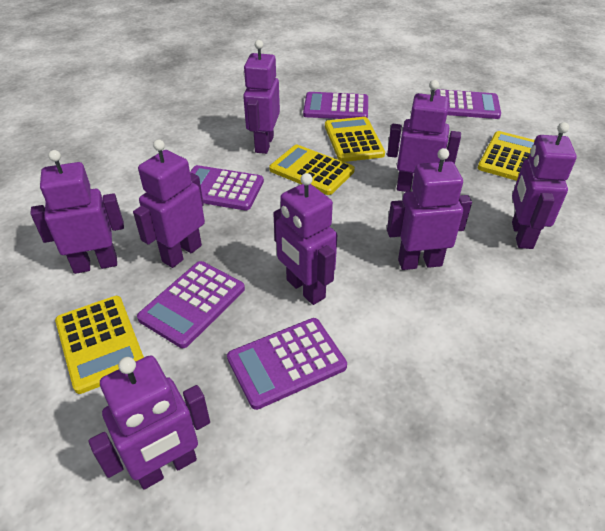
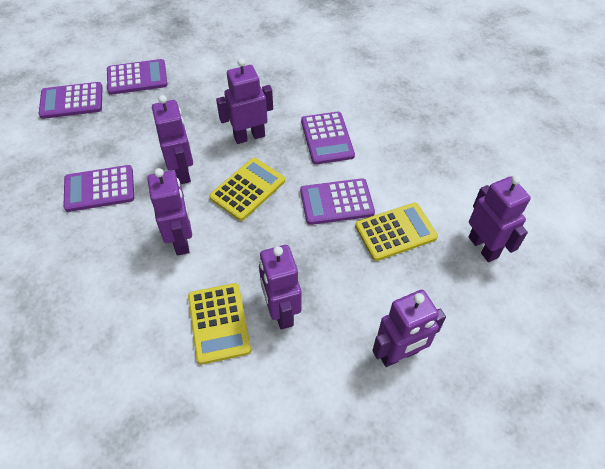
purple robot: 8 -> 6
yellow calculator: 4 -> 3

